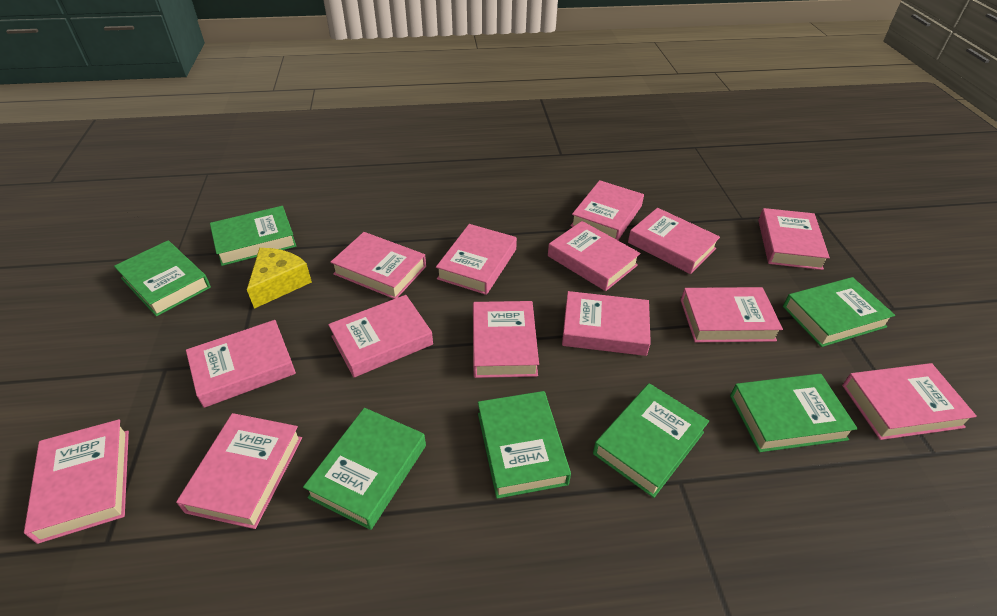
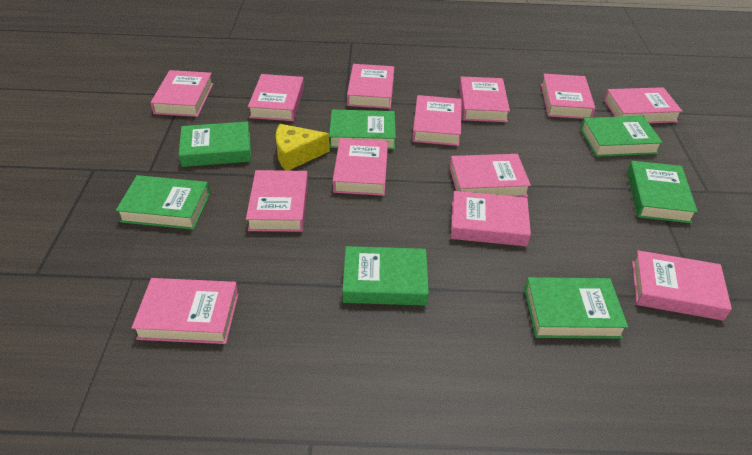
pink book: 14 -> 13

